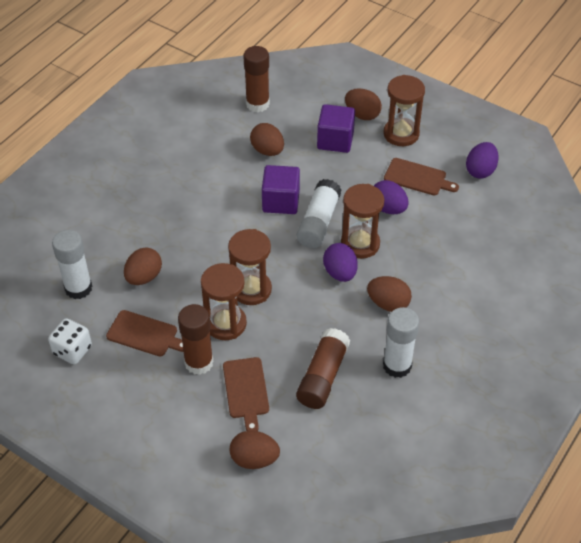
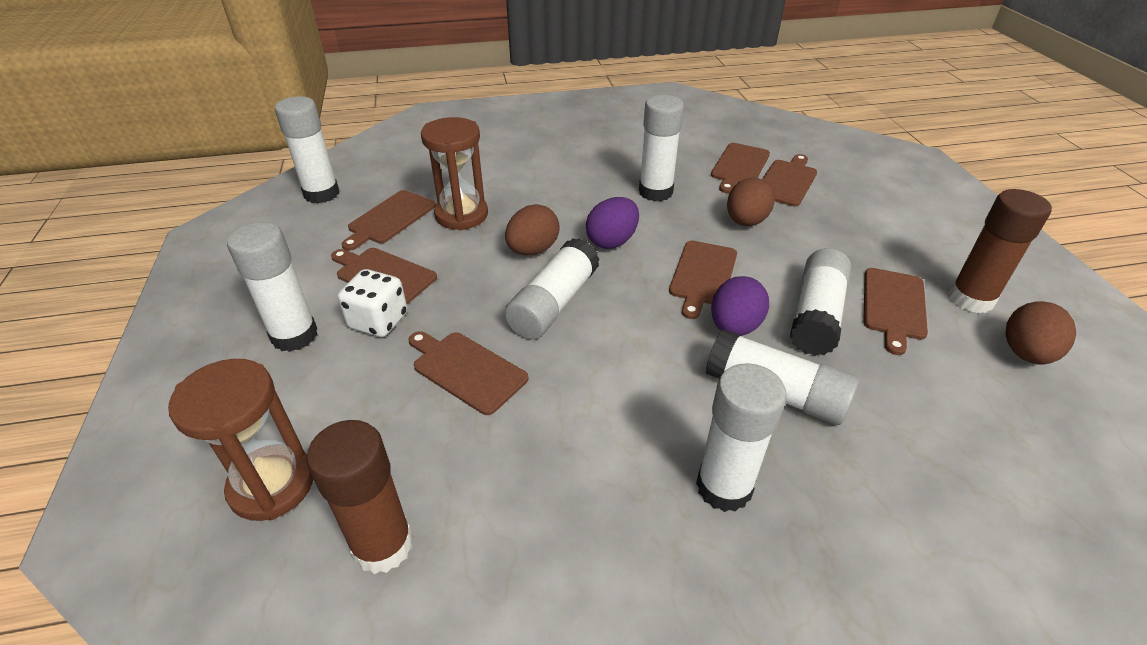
brown cutting board: 3 -> 7
brown egg: 5 -> 3
brown glue stick: 3 -> 2
brown hourglass: 4 -> 2
purple cube: 2 -> 0
purple egg: 3 -> 2
white glue stick: 3 -> 7

